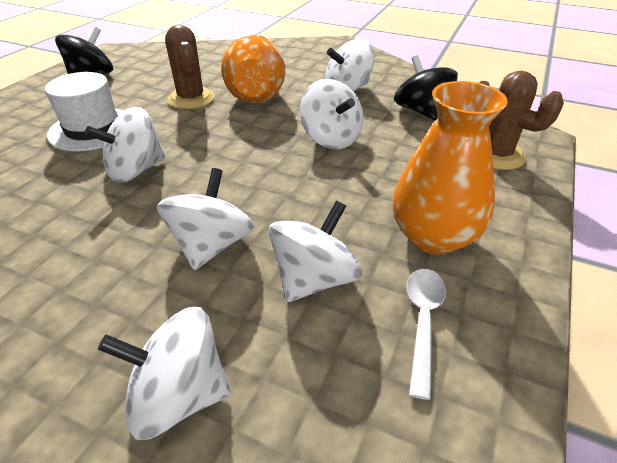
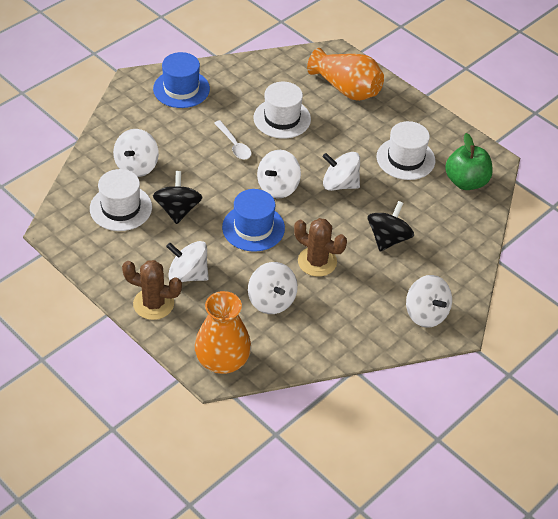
blue hat: 0 -> 2
green apple: 0 -> 1
white hat: 1 -> 3

